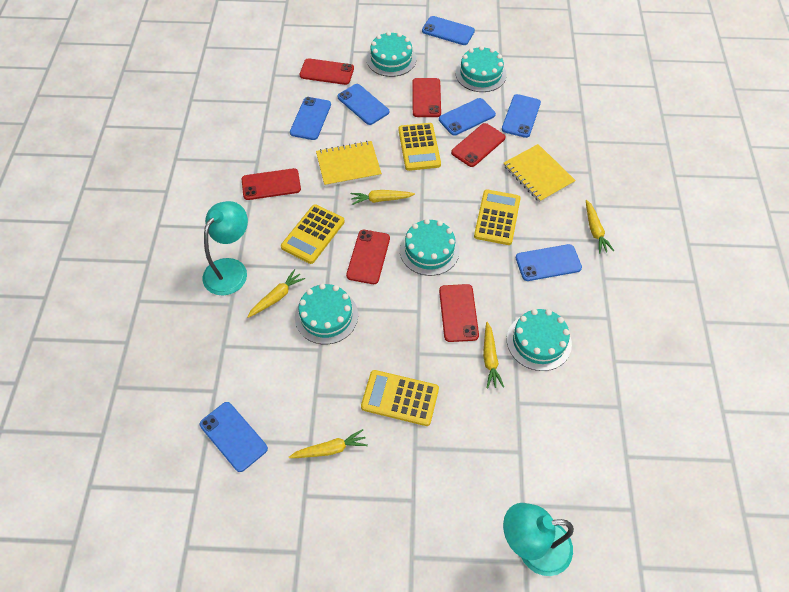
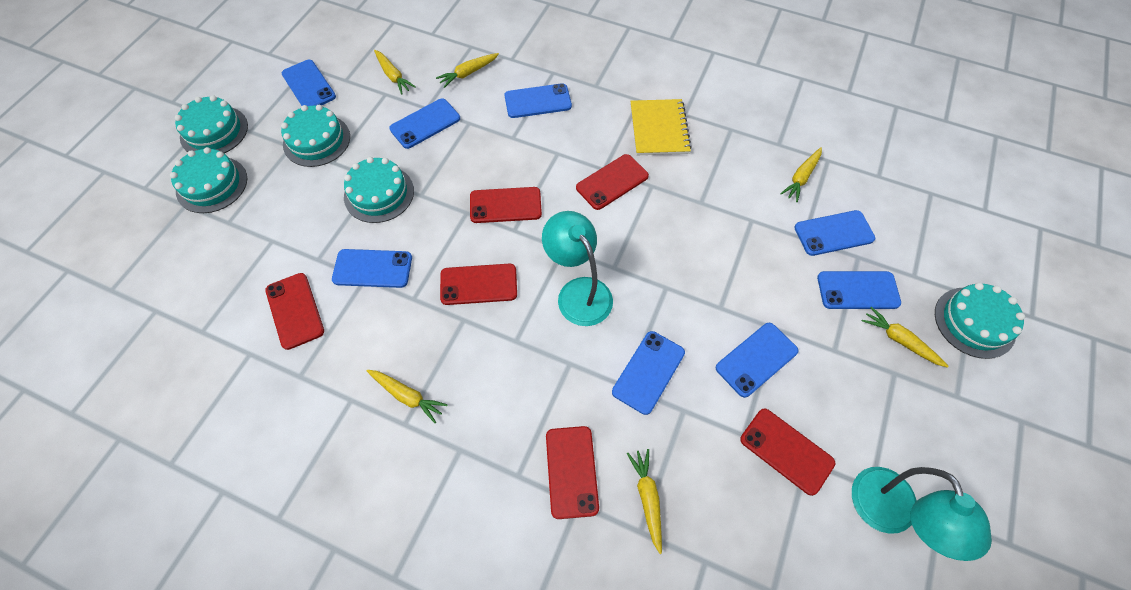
blue phone: 7 -> 8
yellow calculator: 4 -> 0
yellow carrot: 5 -> 6
yellow notebook: 2 -> 1

